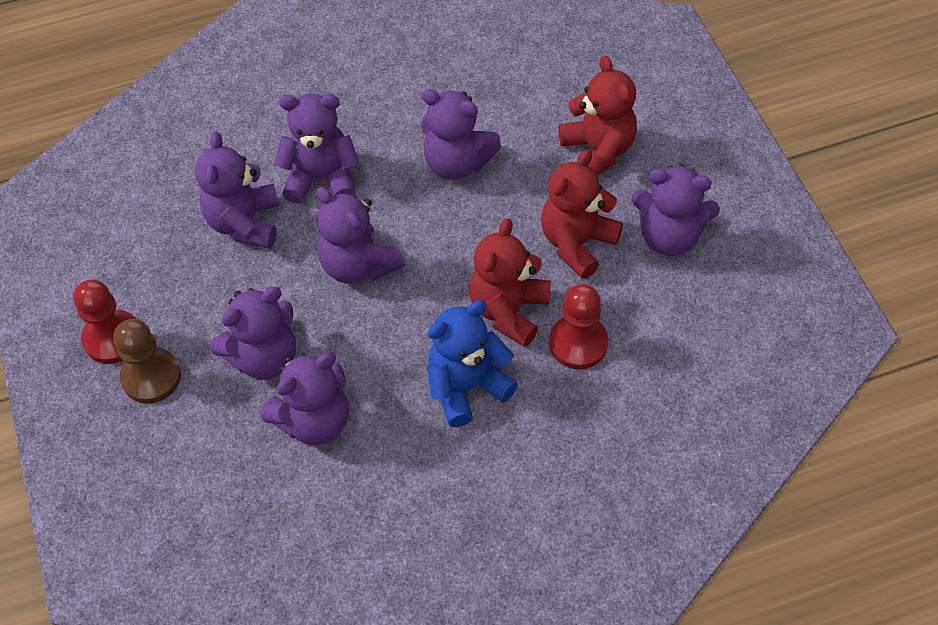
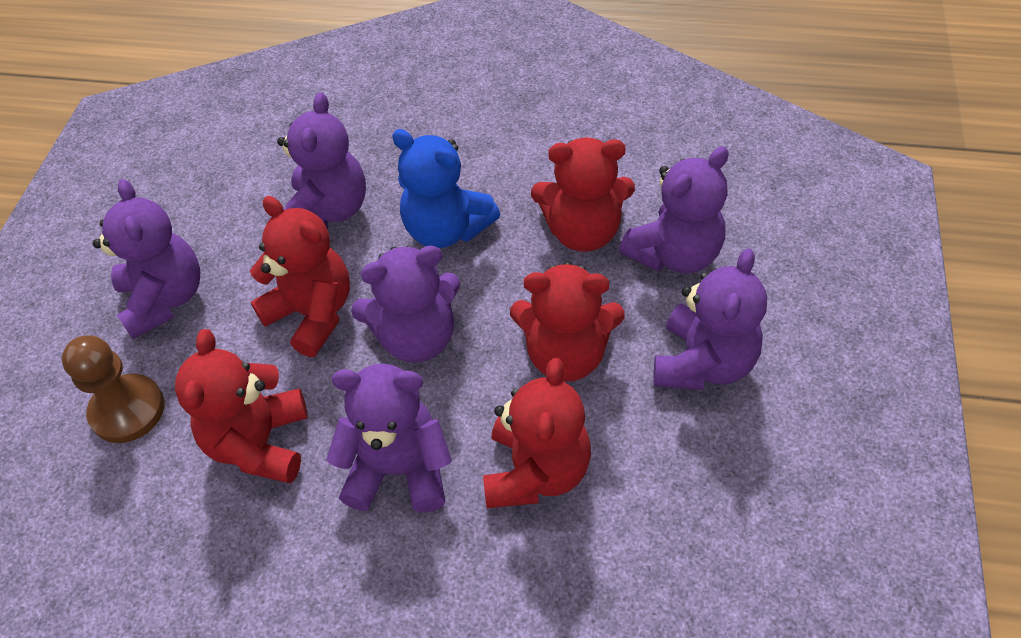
purple teddy bear: 7 -> 6
red pawn: 2 -> 0
red teddy bear: 3 -> 5

